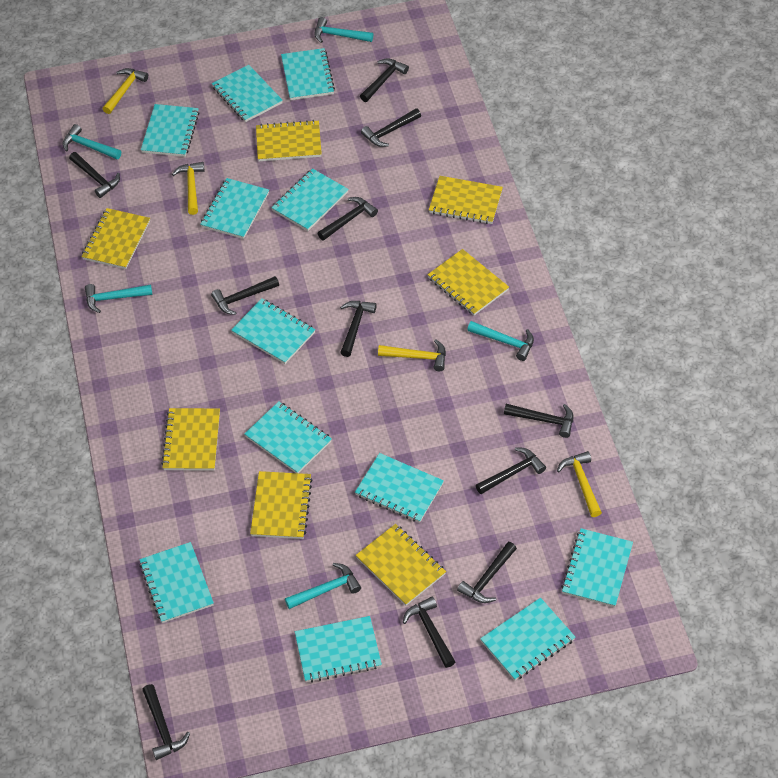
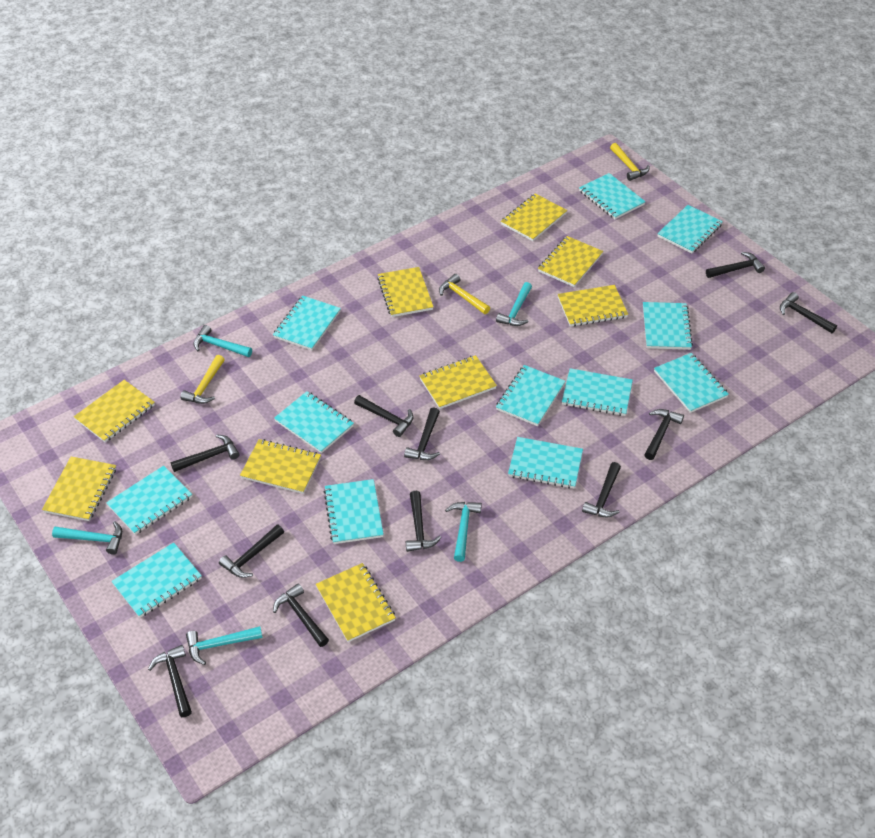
yellow hammer: 4 -> 3
yellow notebook: 7 -> 9

